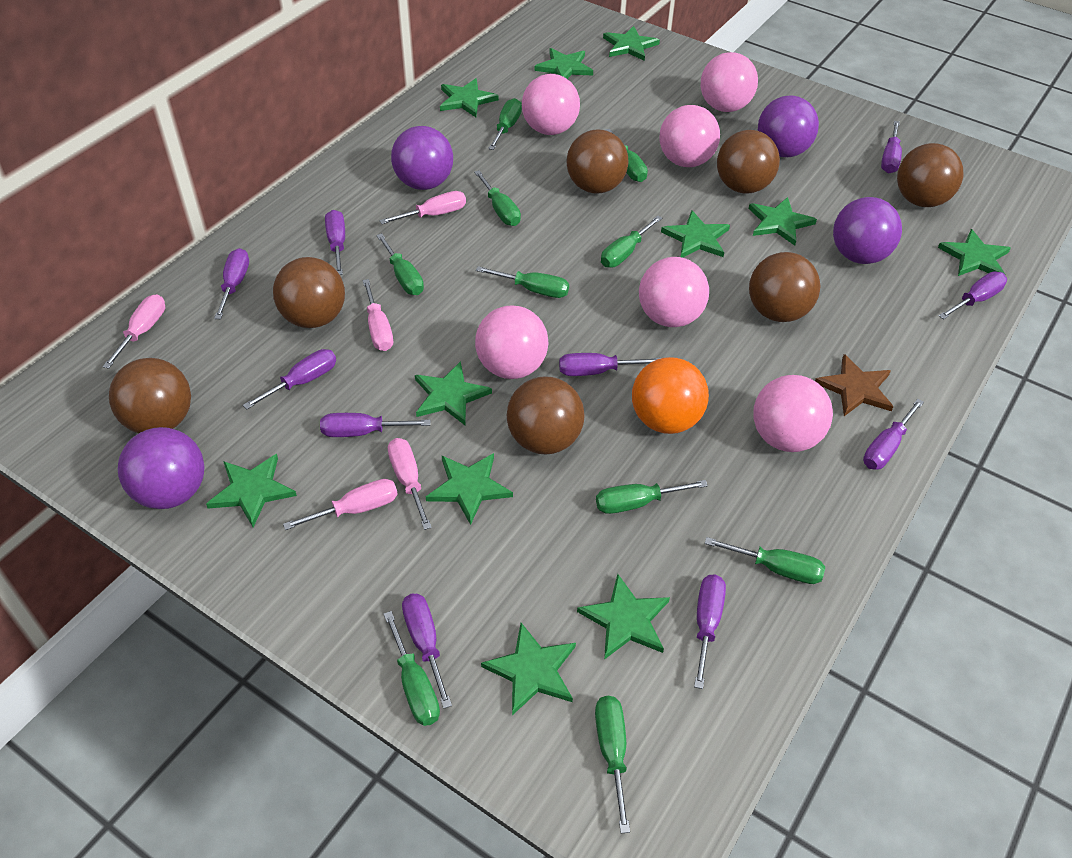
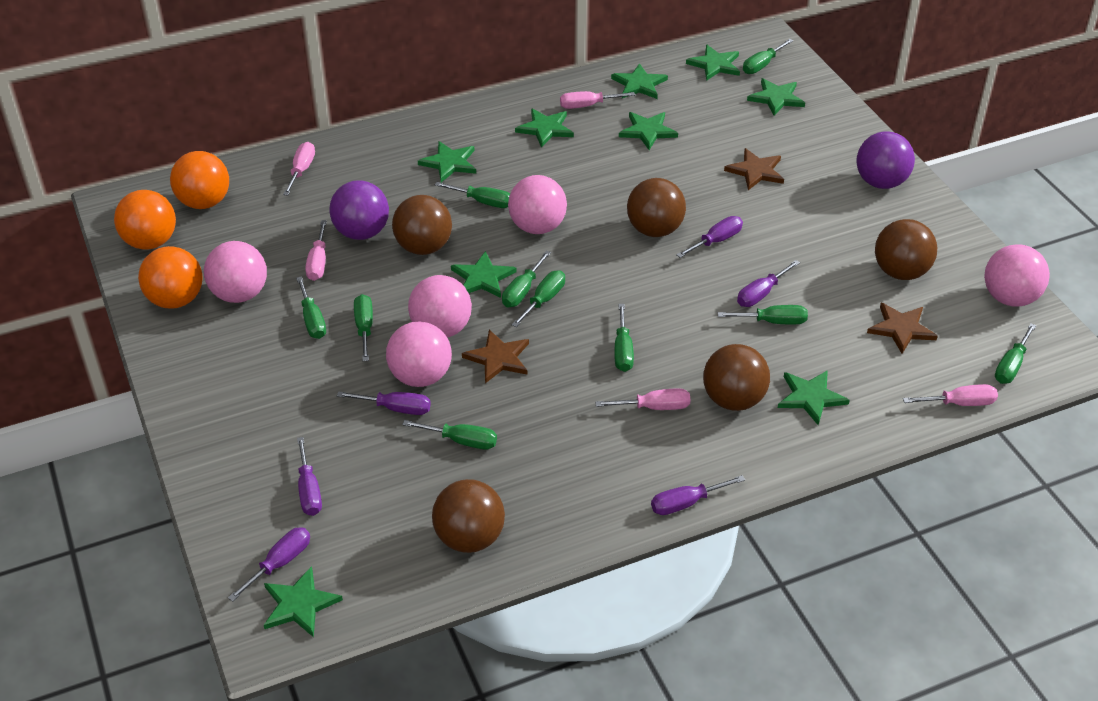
brown ball: 7 -> 5
brown star: 1 -> 3
green star: 11 -> 9
orange ball: 1 -> 3
pink ball: 6 -> 5
purple ball: 4 -> 2
purple screwdriver: 10 -> 6

